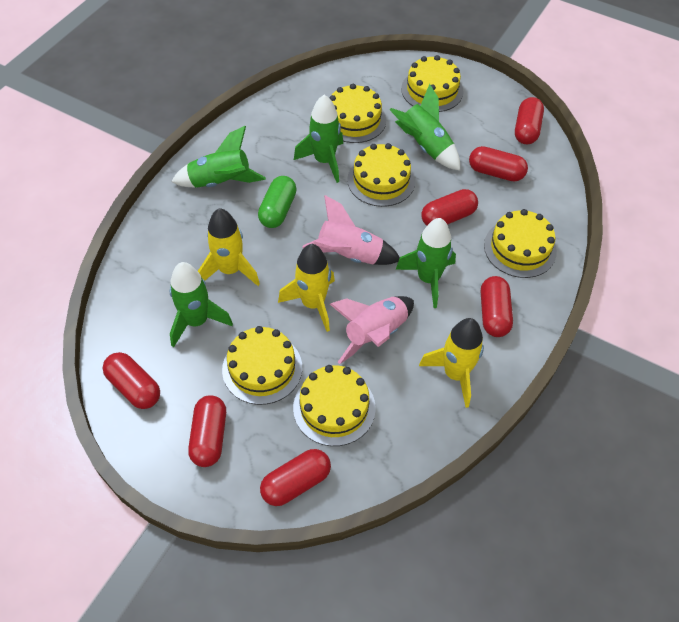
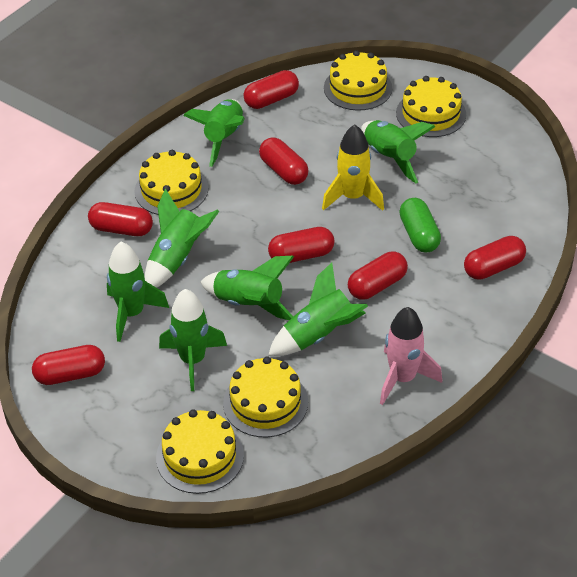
green rocket: 5 -> 7
pink rocket: 2 -> 1
yellow cake: 6 -> 5
yellow rocket: 3 -> 1

